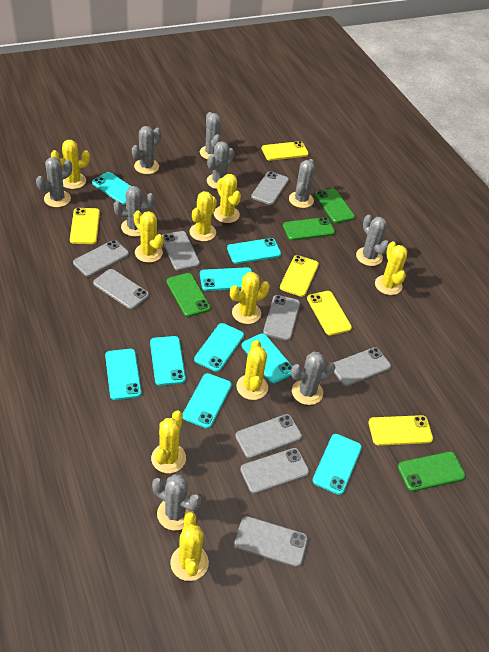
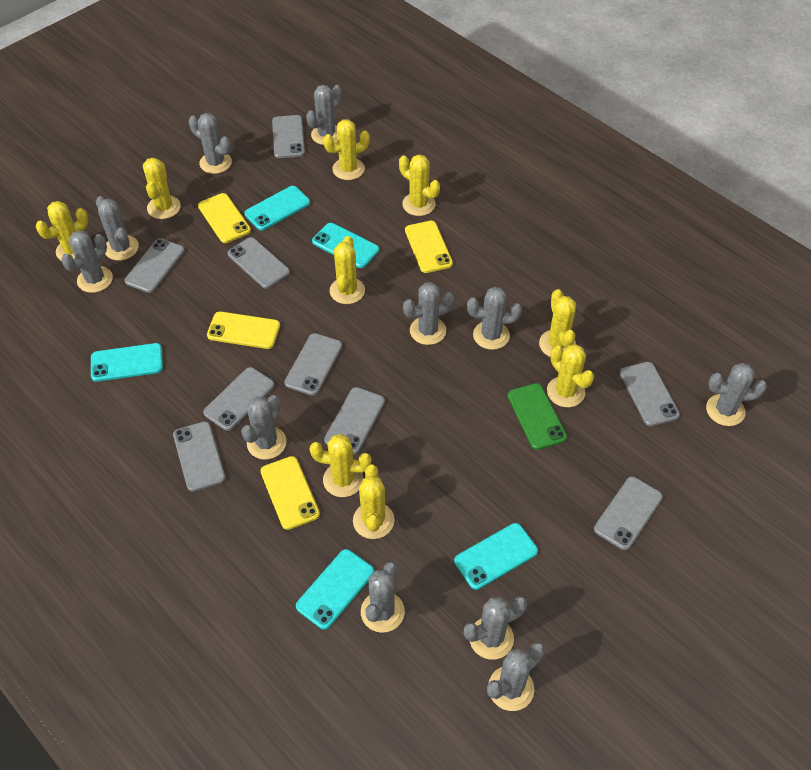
green phone: 4 -> 1
grey cactus: 9 -> 11
turquoise phone: 9 -> 5
yellow phone: 5 -> 4

